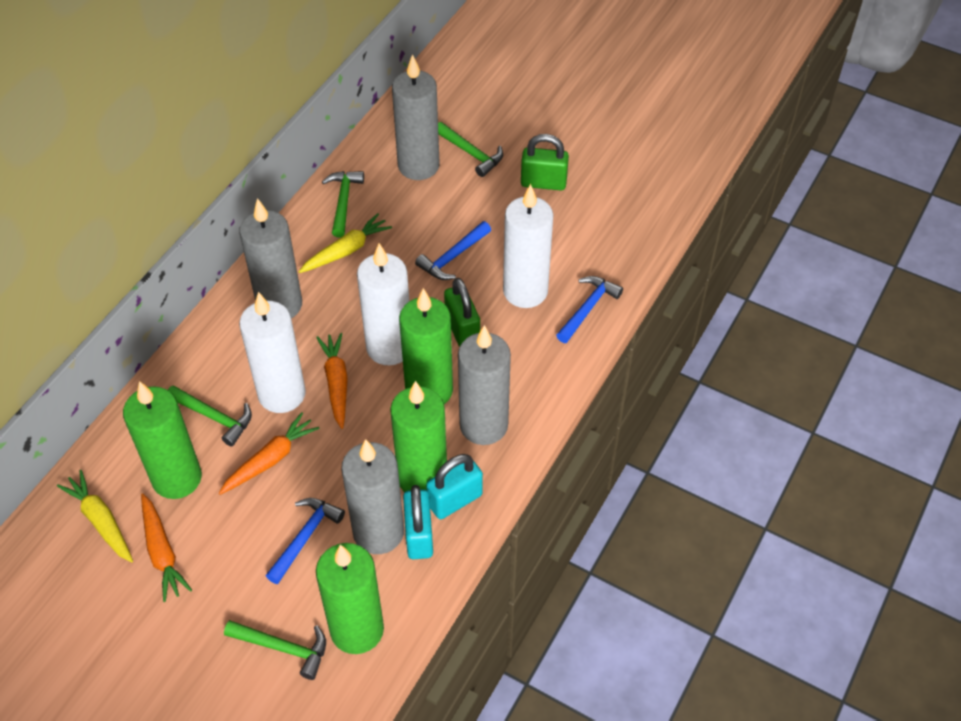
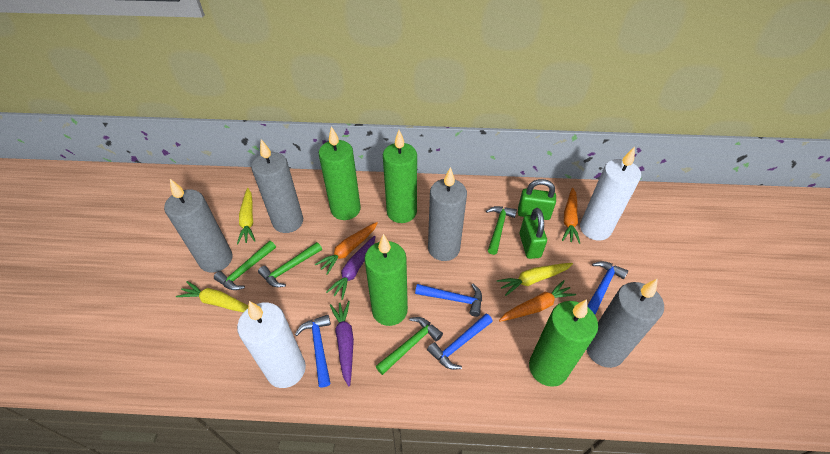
blue hammer: 3 -> 4
purple carrot: 0 -> 2
turquoise padlock: 2 -> 0
white candle: 3 -> 2
yellow carrot: 2 -> 3

